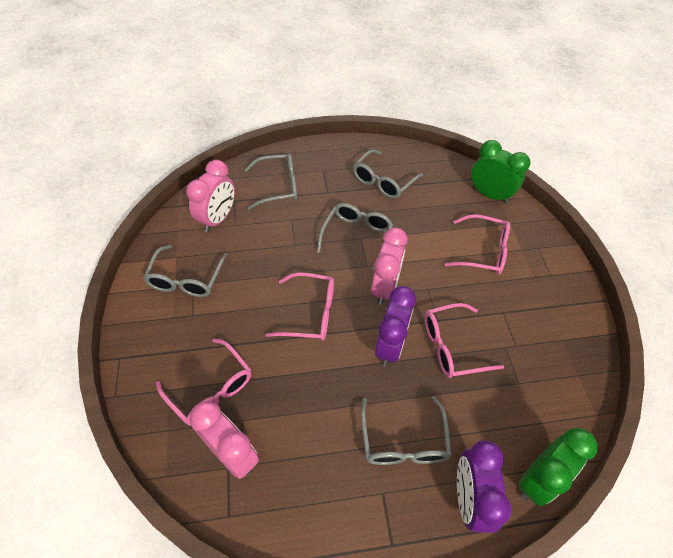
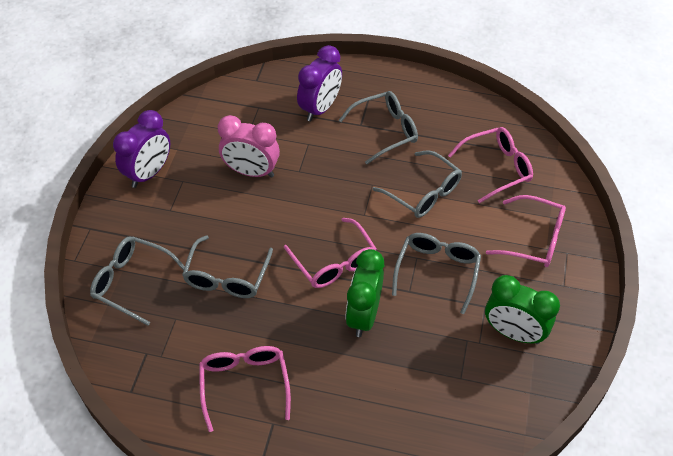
pink clock: 3 -> 1

